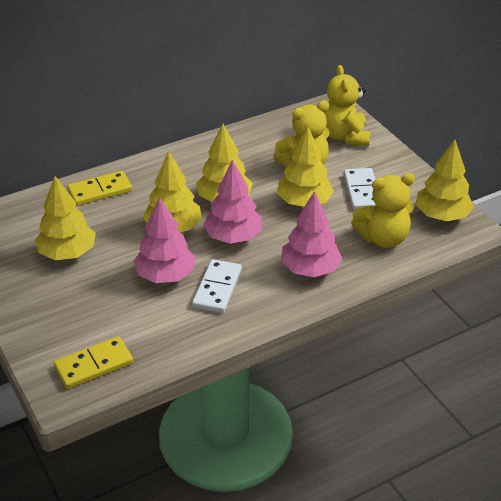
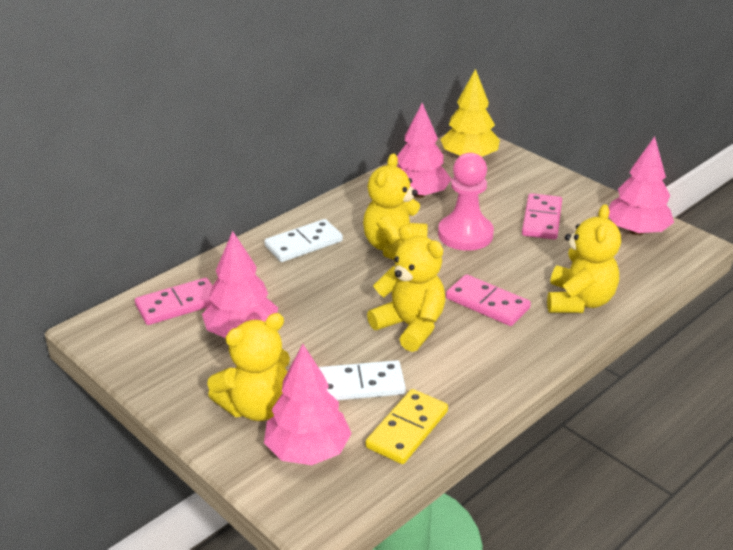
pink domino: 0 -> 3
pink pawn: 0 -> 1
pink tree: 3 -> 4
yellow domino: 2 -> 1
yellow teddy bear: 3 -> 4
yellow tree: 5 -> 1

